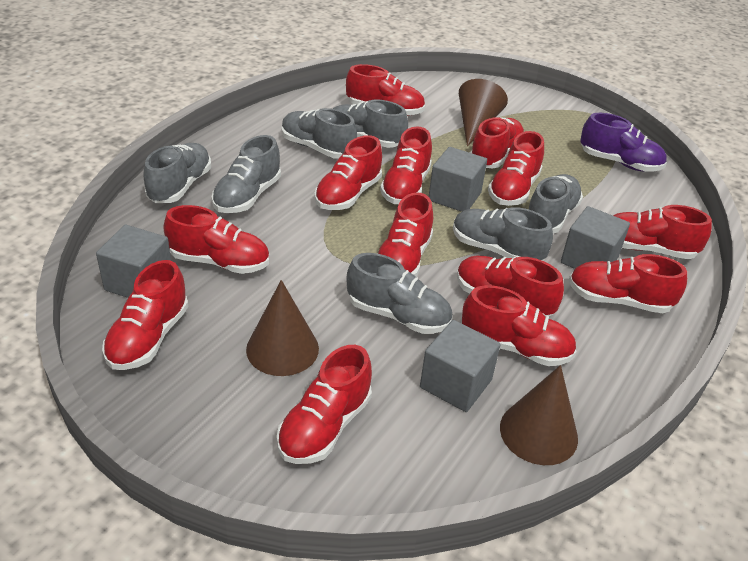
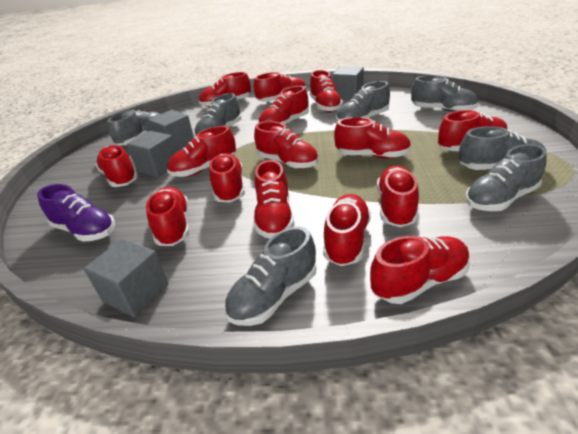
brown cone: 3 -> 0
red shoe: 13 -> 15

